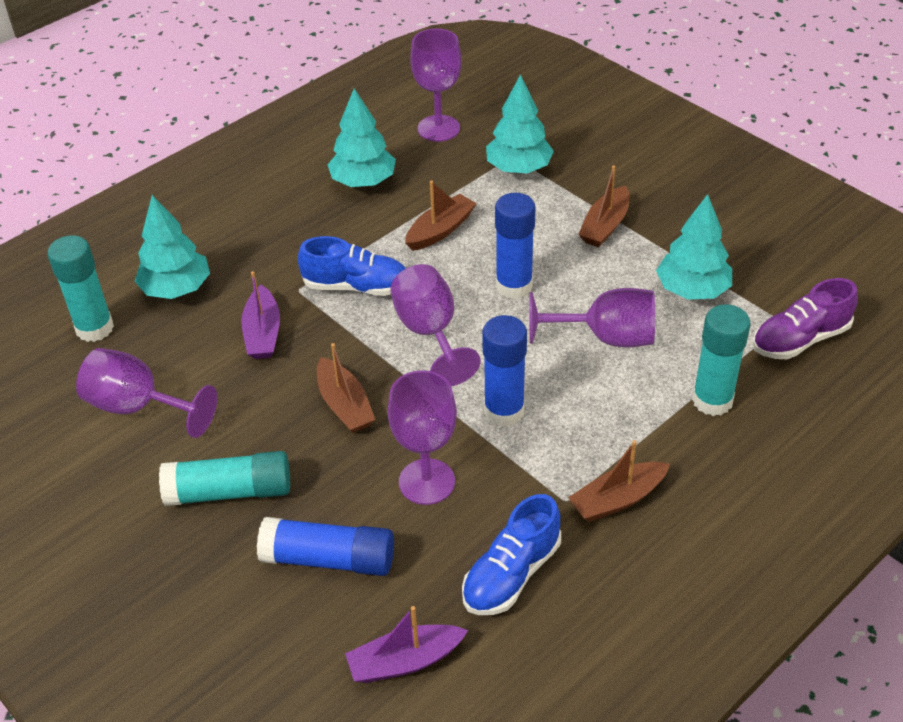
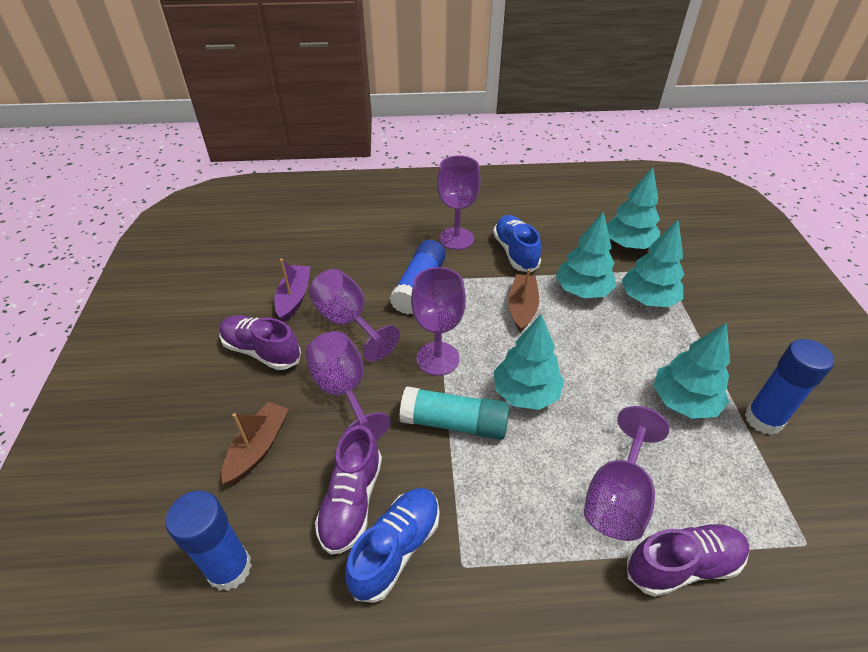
brown boat: 4 -> 2
purple boat: 2 -> 1
purple shoe: 1 -> 3
turquoise glue stick: 3 -> 1
turquoise tree: 4 -> 5

